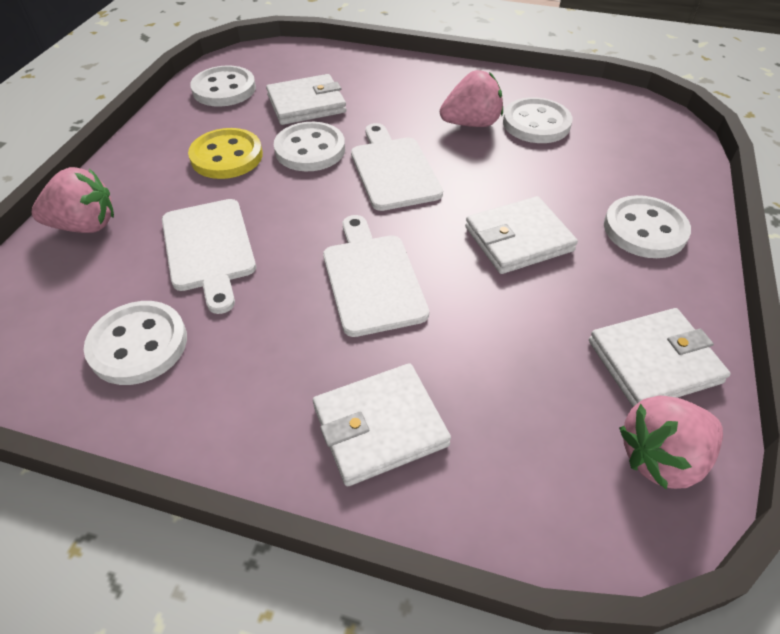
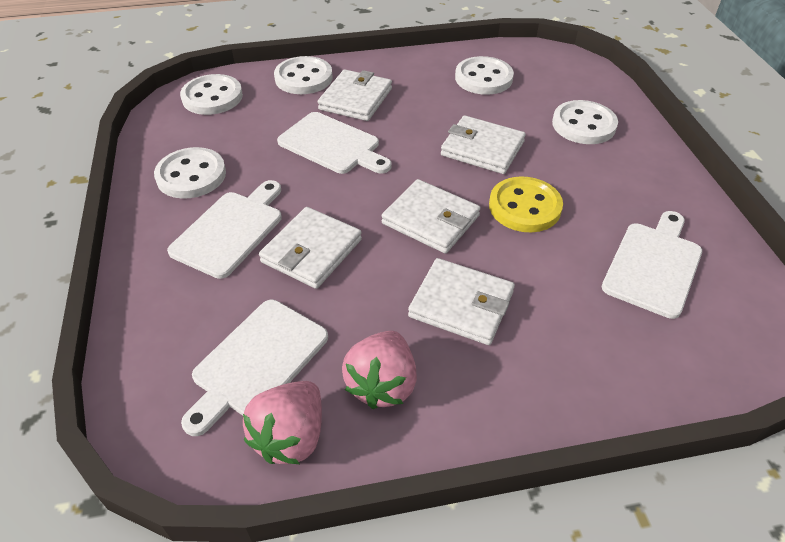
pink strawberry: 3 -> 2
white cutting board: 3 -> 4
white wallet: 4 -> 5

